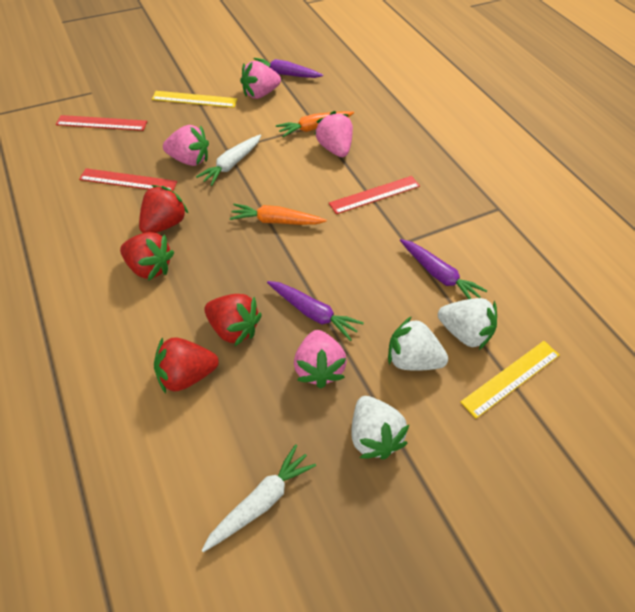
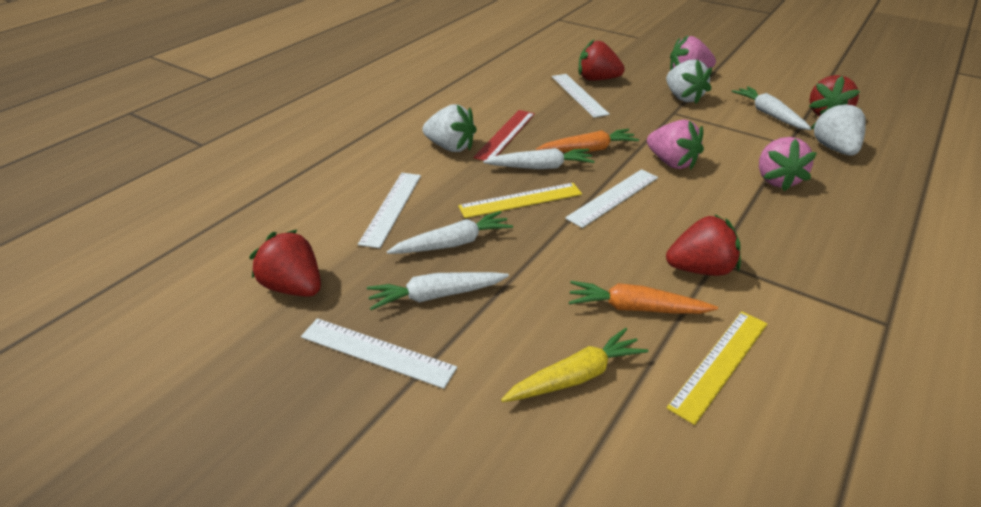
pink strawberry: 4 -> 3
purple carrot: 3 -> 0
red ruler: 3 -> 1
white carrot: 2 -> 4
white ruler: 0 -> 4
yellow carrot: 0 -> 1

